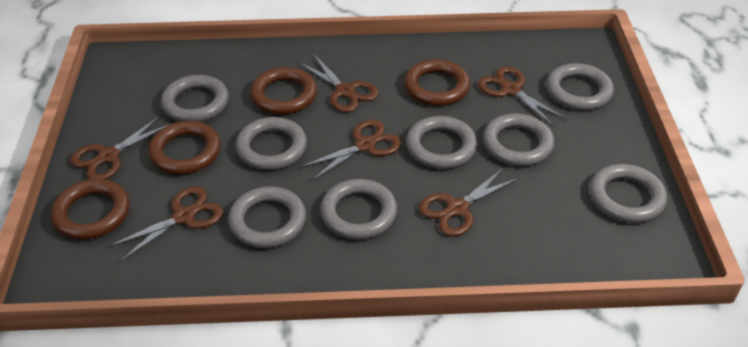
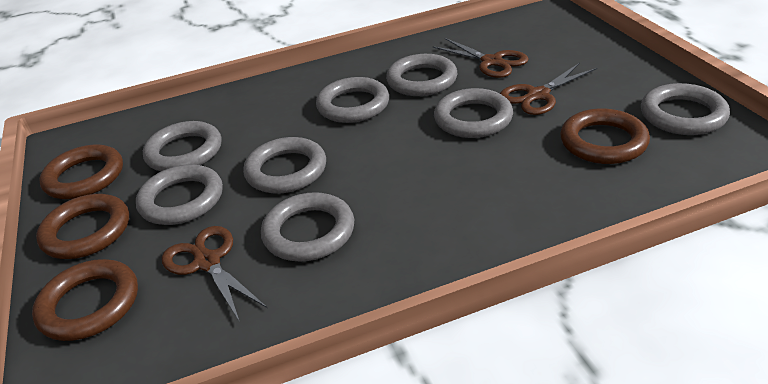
brown scissors: 6 -> 3

